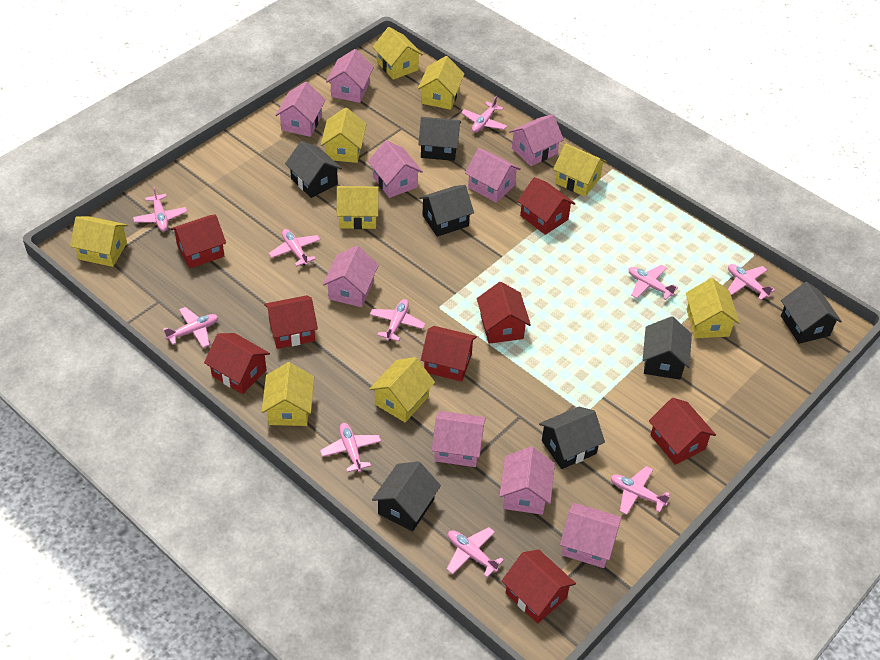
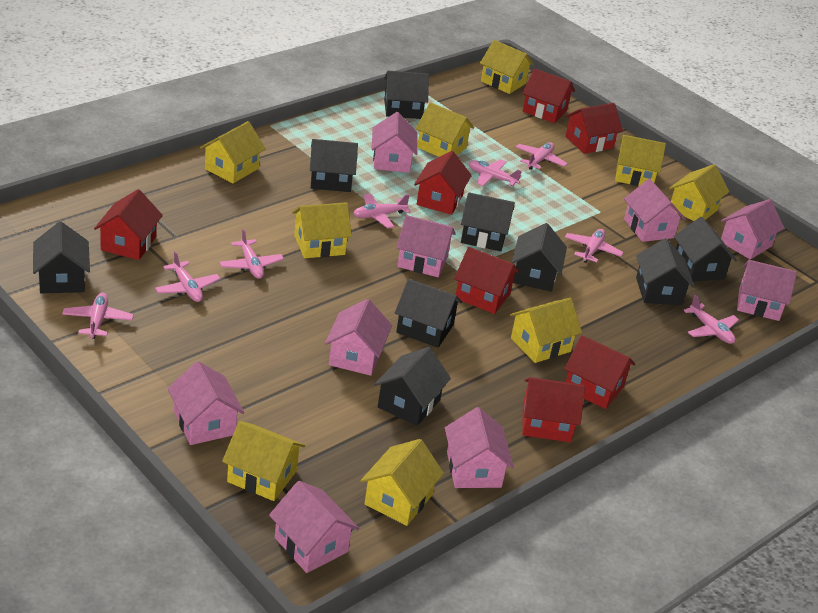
black house: 7 -> 9
pink plane: 10 -> 8
red house: 8 -> 7

